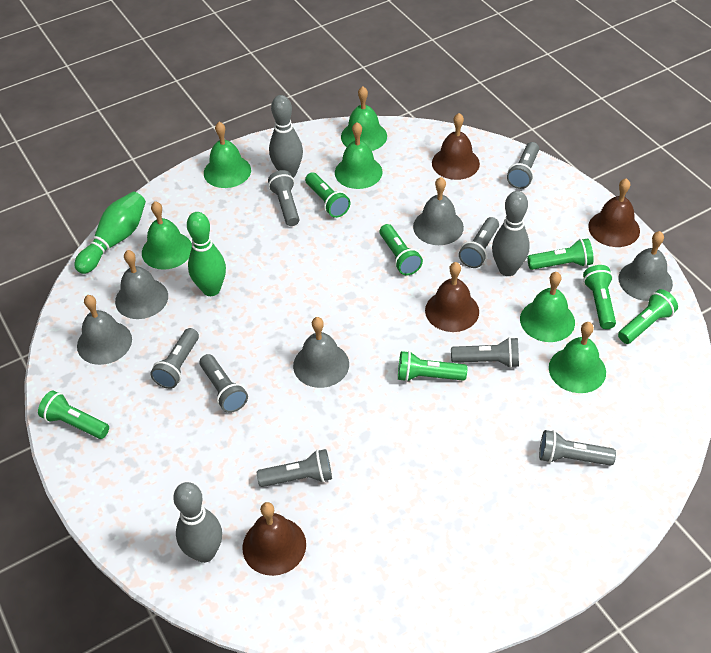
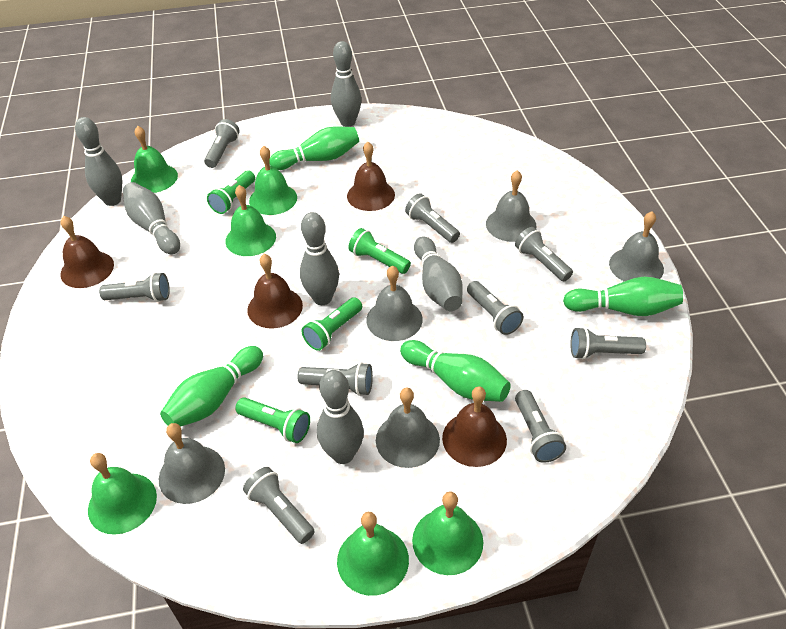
green bowling pin: 2 -> 4
green flashlight: 7 -> 4
grey bowling pin: 3 -> 6
grey flashlight: 8 -> 9

